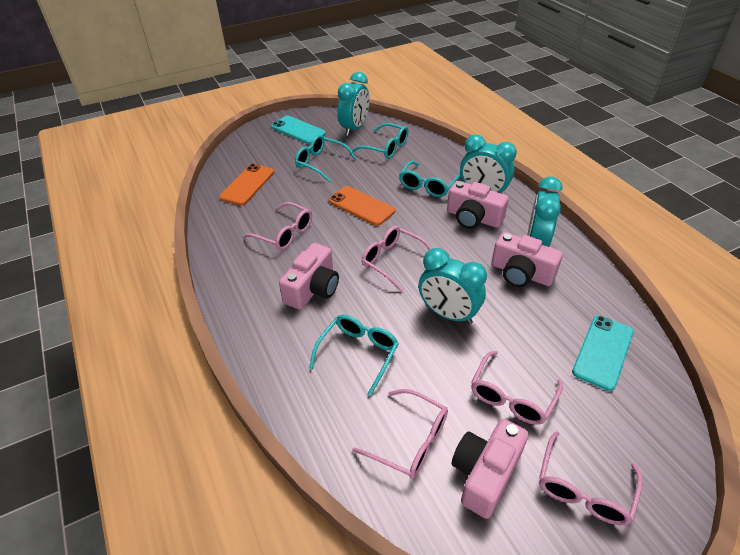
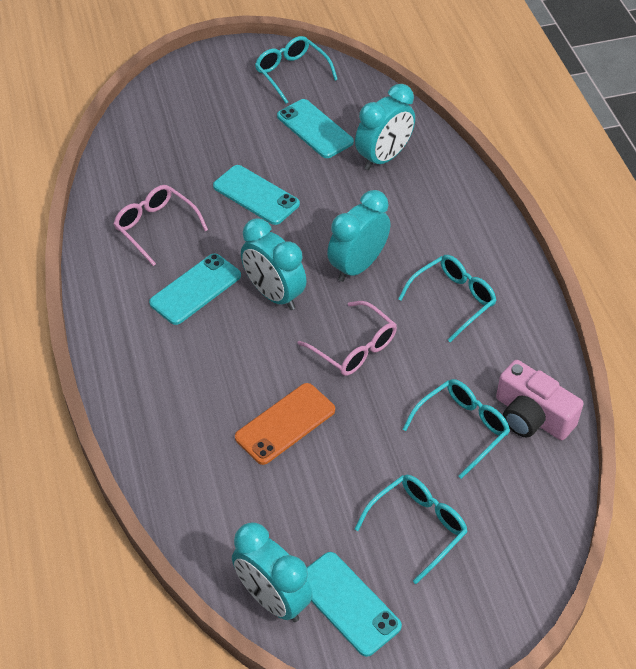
orange phone: 2 -> 1
pink camera: 4 -> 1
pink glasses: 5 -> 2
turquoise phone: 2 -> 4

